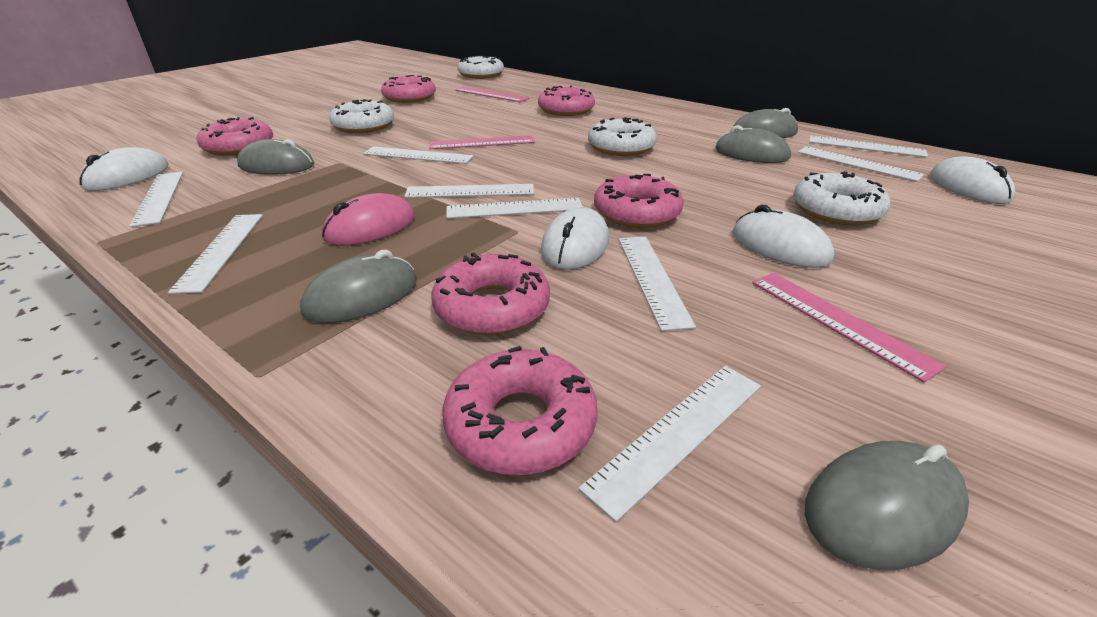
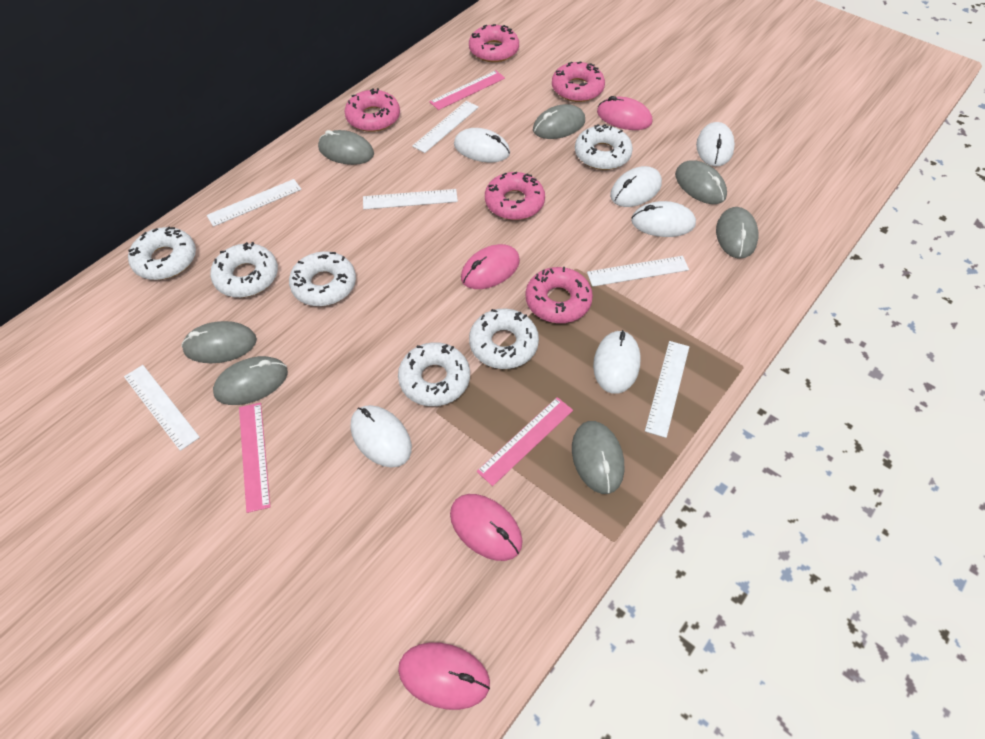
grey mouse: 5 -> 7
pink donut: 6 -> 5
pink mouse: 1 -> 4
white donut: 4 -> 6
white mouse: 4 -> 6
white ruler: 9 -> 6

